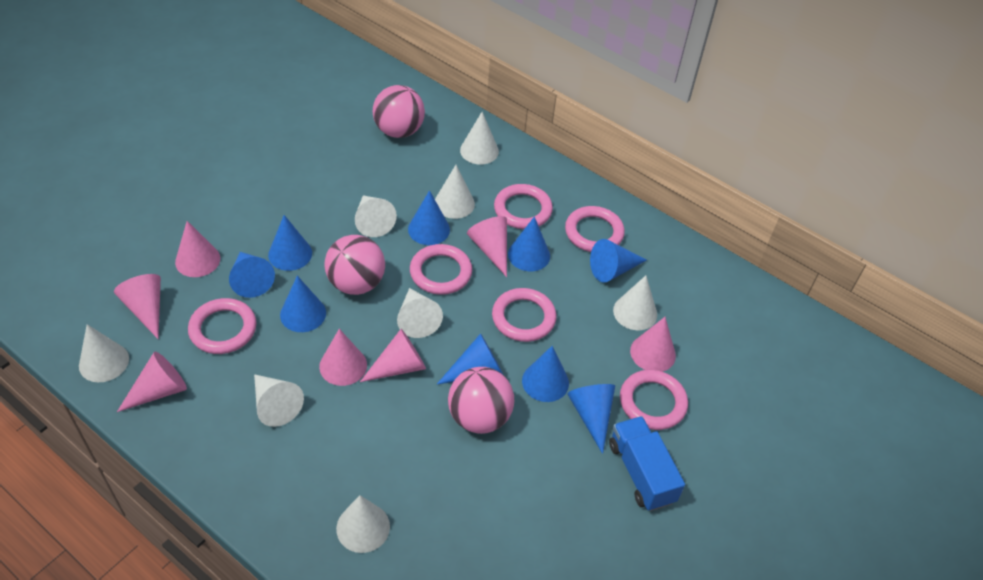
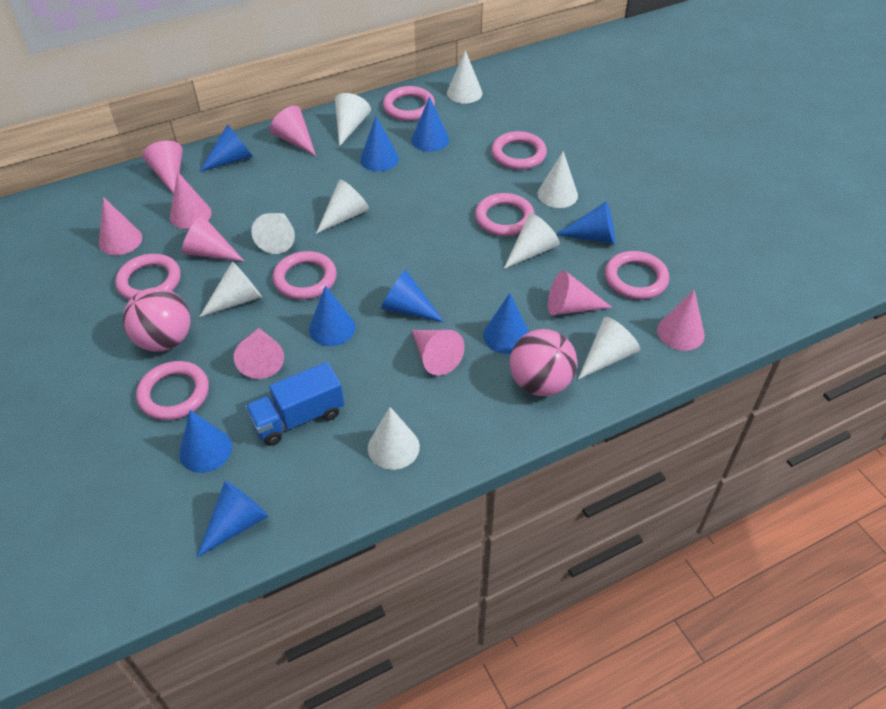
pink ball: 3 -> 2
pink cone: 7 -> 9
pink ring: 6 -> 7
white cone: 8 -> 9

